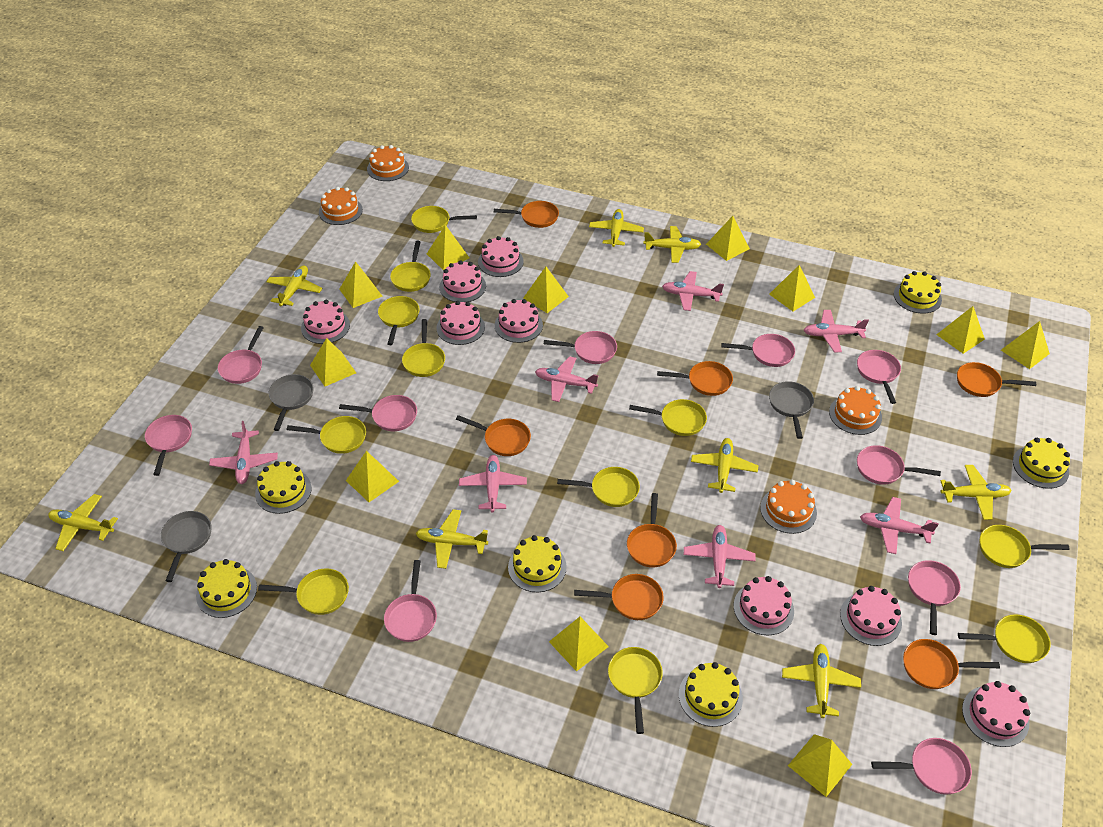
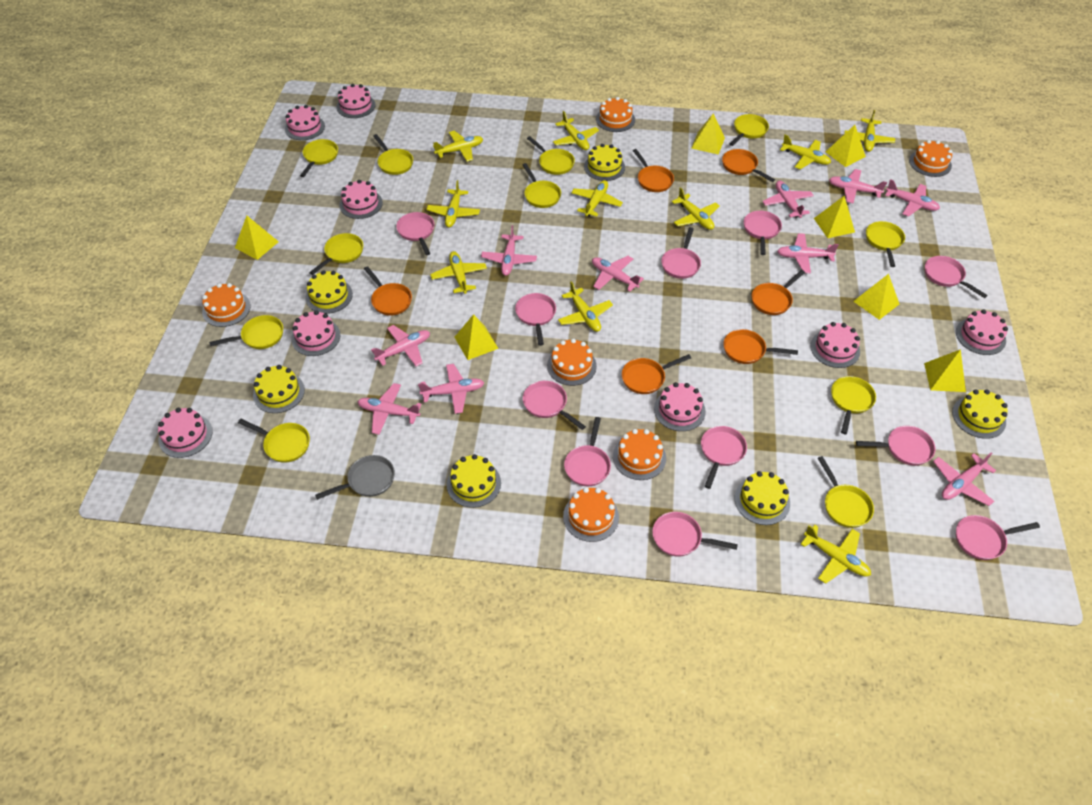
grey pan: 3 -> 1
orange cake: 4 -> 6
orange pan: 7 -> 6
pink pan: 10 -> 11
pink plane: 7 -> 10
yellow plane: 8 -> 10
yellow pyramid: 11 -> 7

